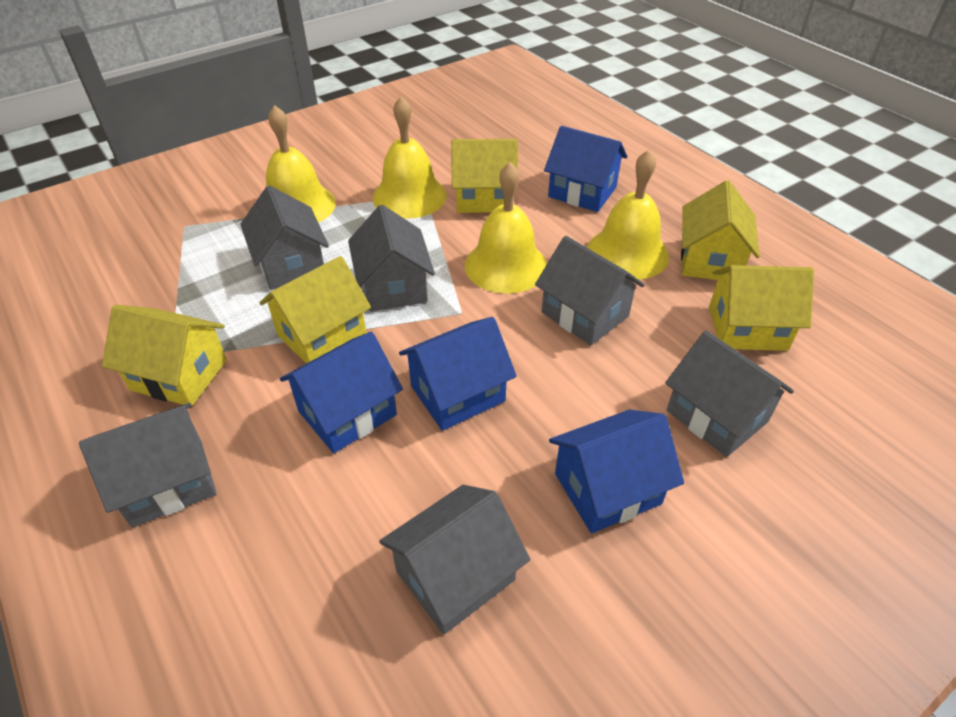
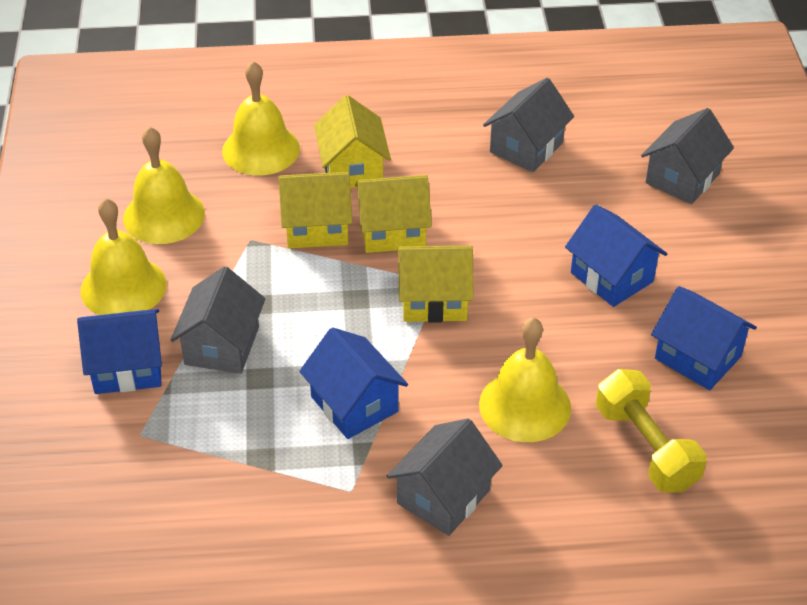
grey house: 6 -> 4
yellow dumbbell: 0 -> 1
yellow house: 5 -> 4

